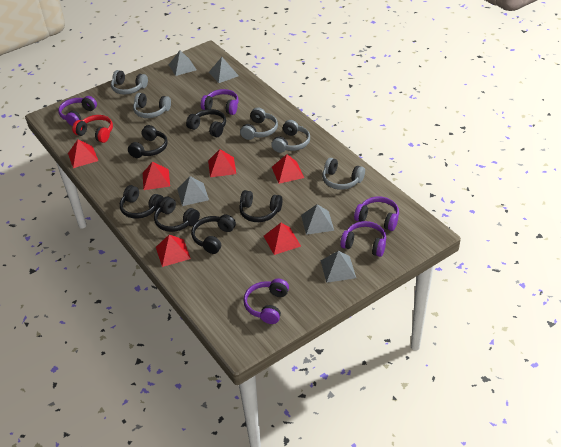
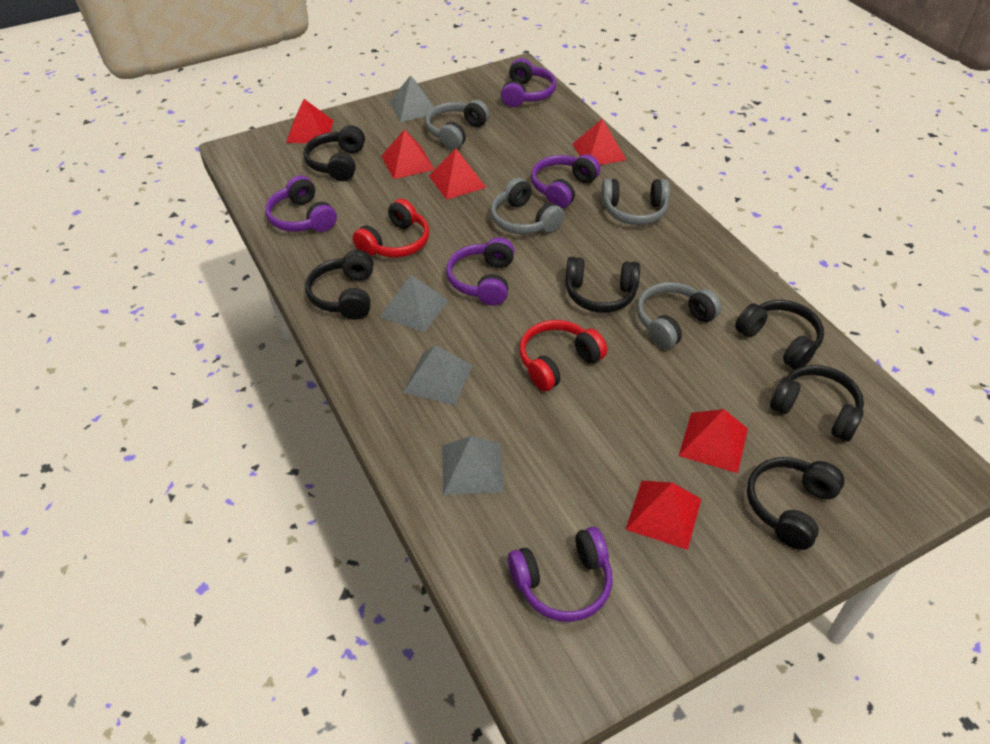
grey headphones: 5 -> 4
grey pyramid: 5 -> 4
red headphones: 1 -> 2

